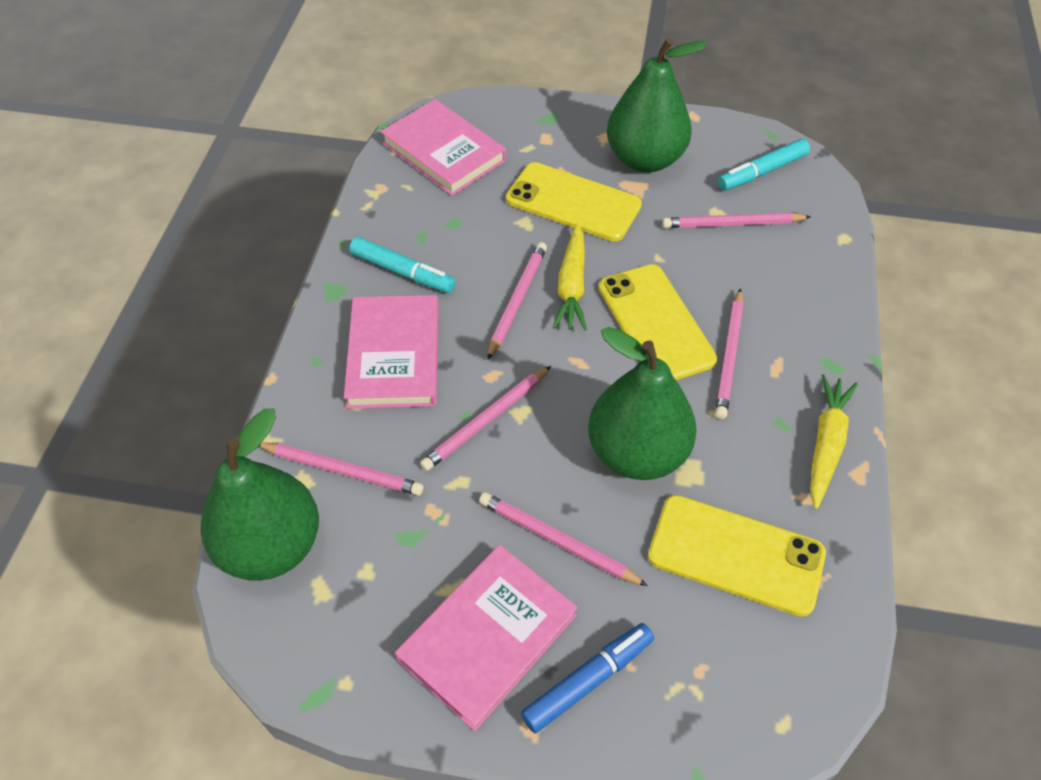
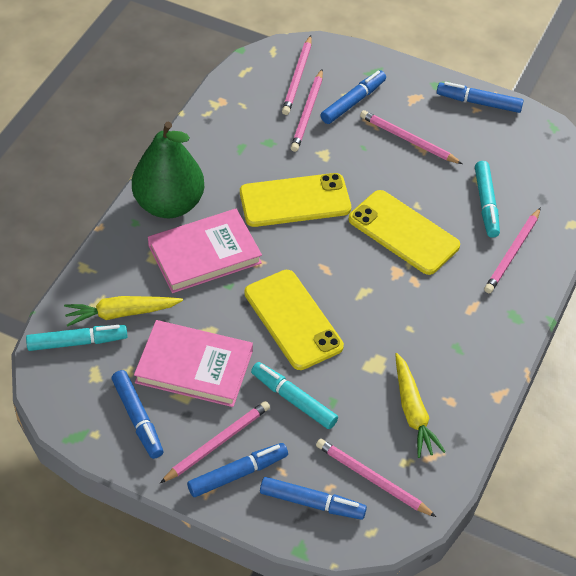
blue marker: 1 -> 5
green pear: 3 -> 1
pink book: 3 -> 2
turquoise marker: 2 -> 3

